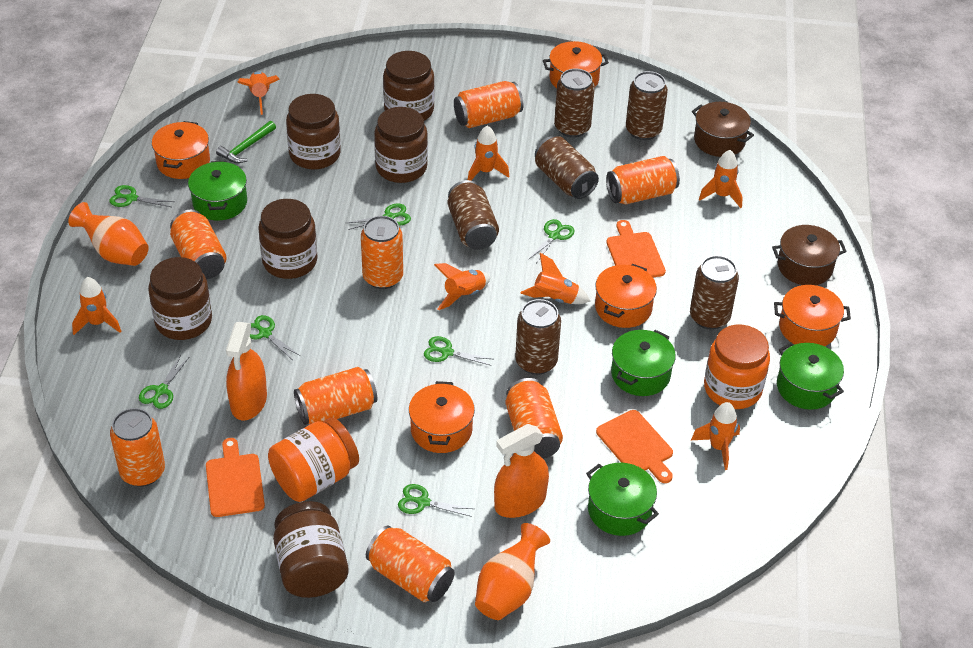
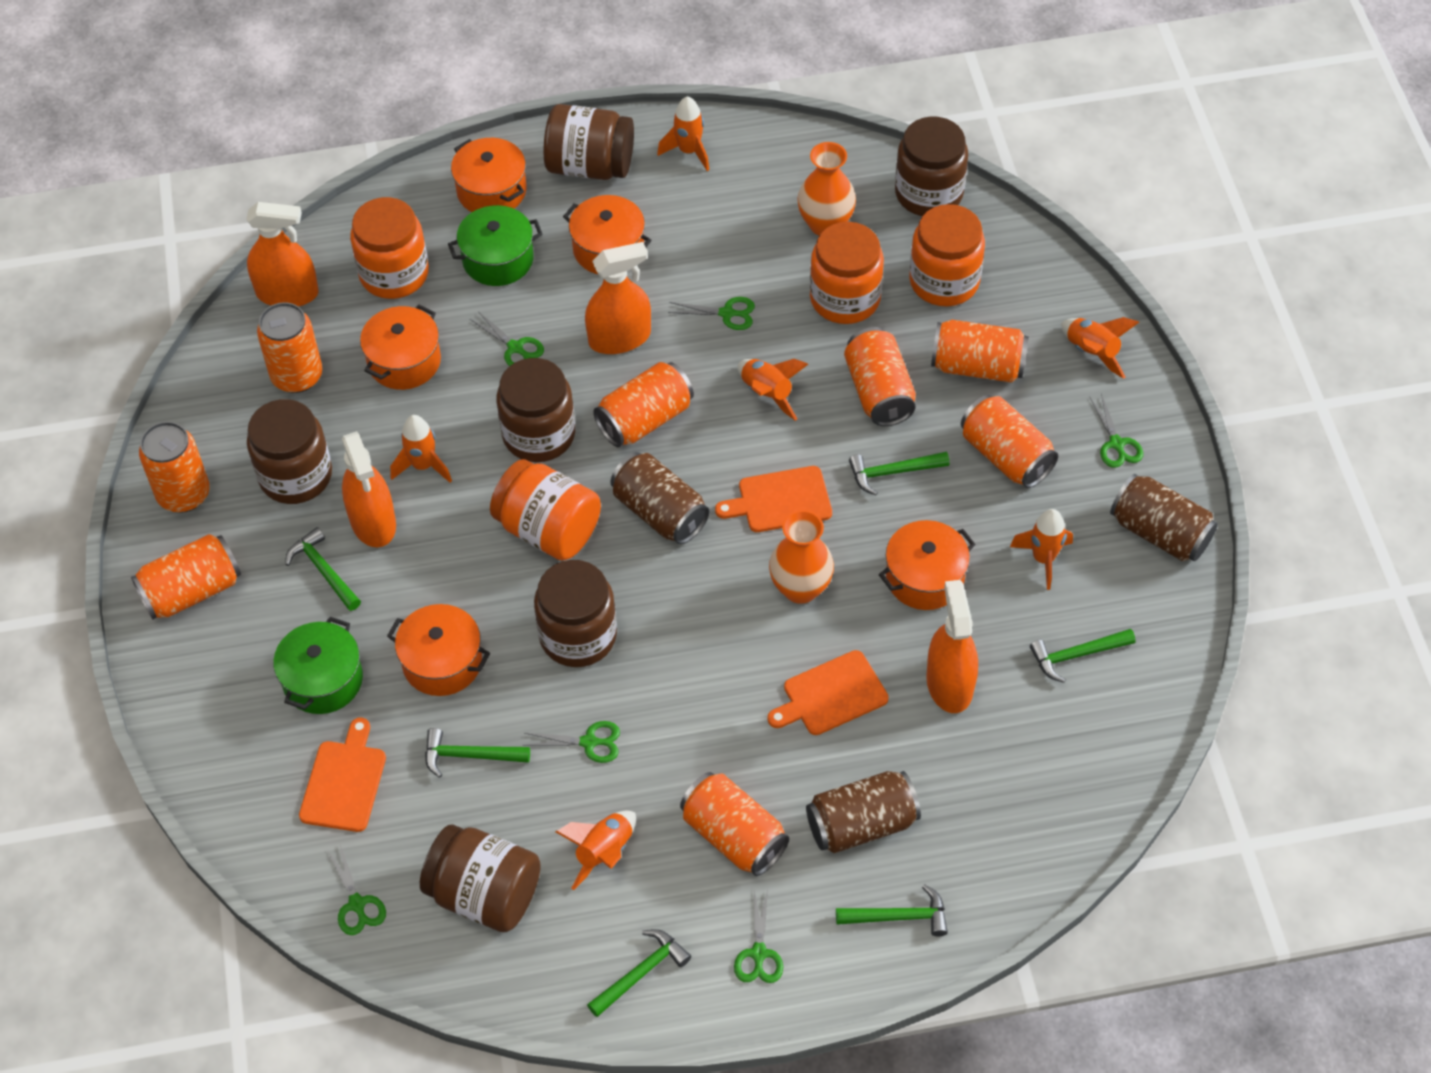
brown can: 6 -> 3
brown pot: 2 -> 0
green hammer: 1 -> 6
green pot: 4 -> 2
green scissors: 7 -> 6
orange jar: 2 -> 4
orange rocket: 7 -> 6
orange spray bottle: 2 -> 4

